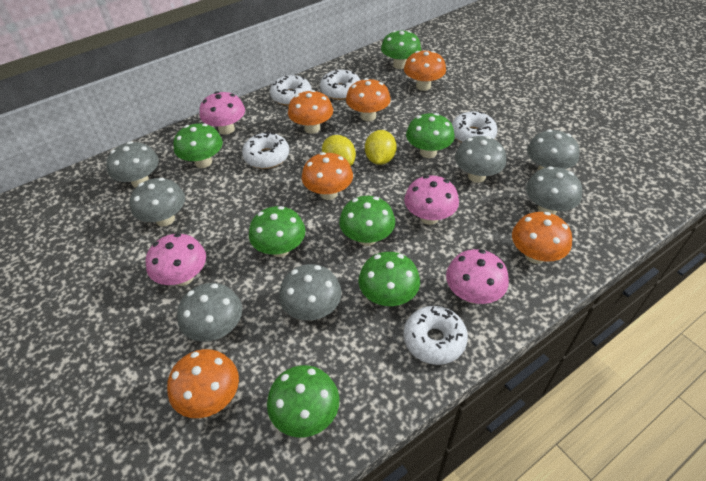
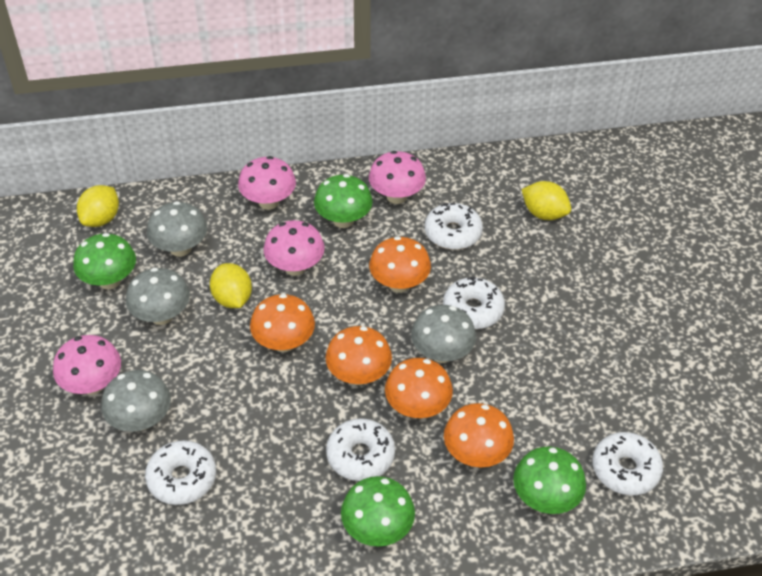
green mushroom: 7 -> 4
grey mushroom: 7 -> 4
orange mushroom: 6 -> 5
yellow lemon: 2 -> 3

